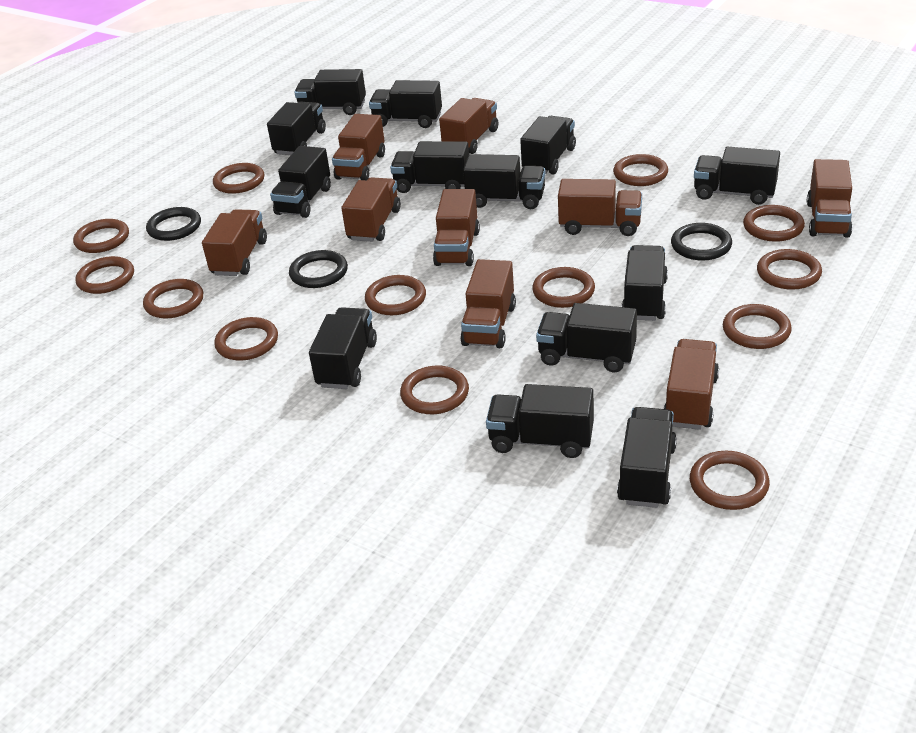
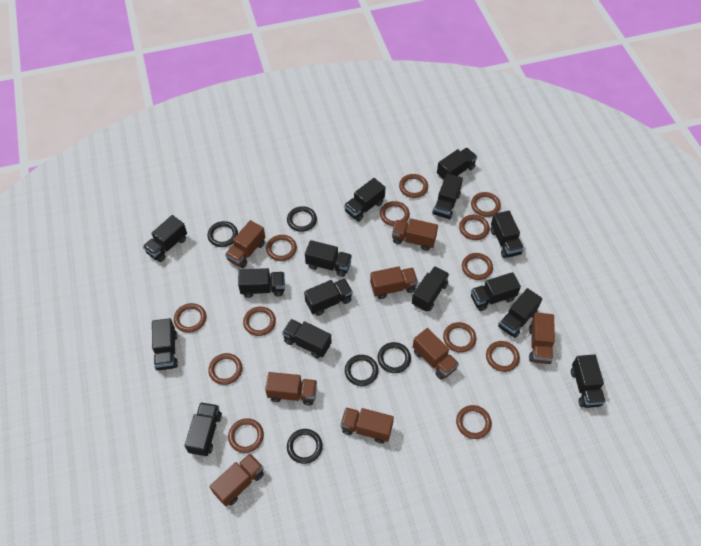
black ring: 3 -> 5
black truck: 13 -> 15
brown truck: 9 -> 8

